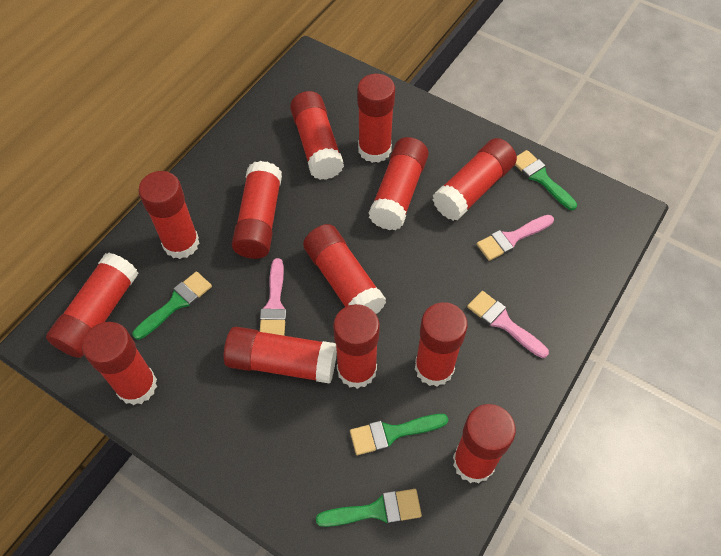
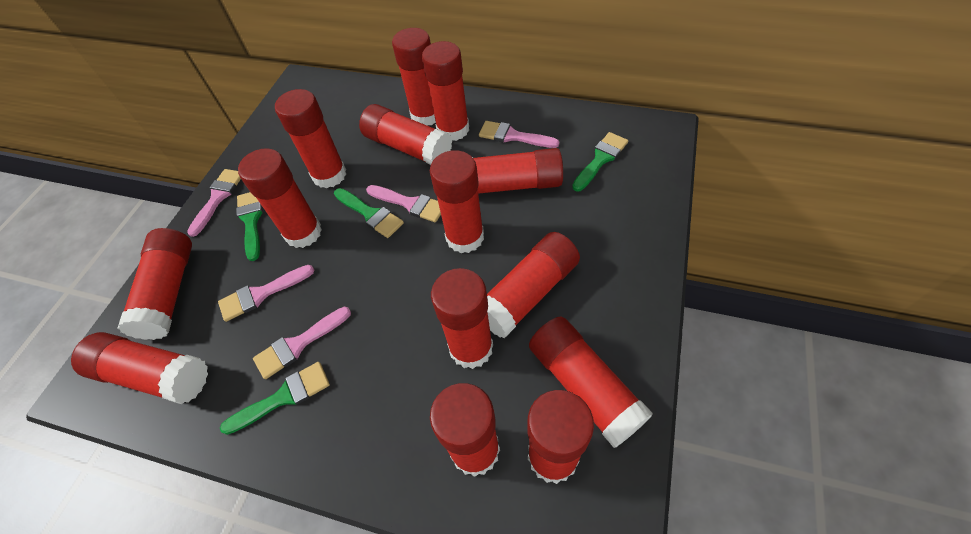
pink brush: 3 -> 5
red glue stick: 13 -> 14

